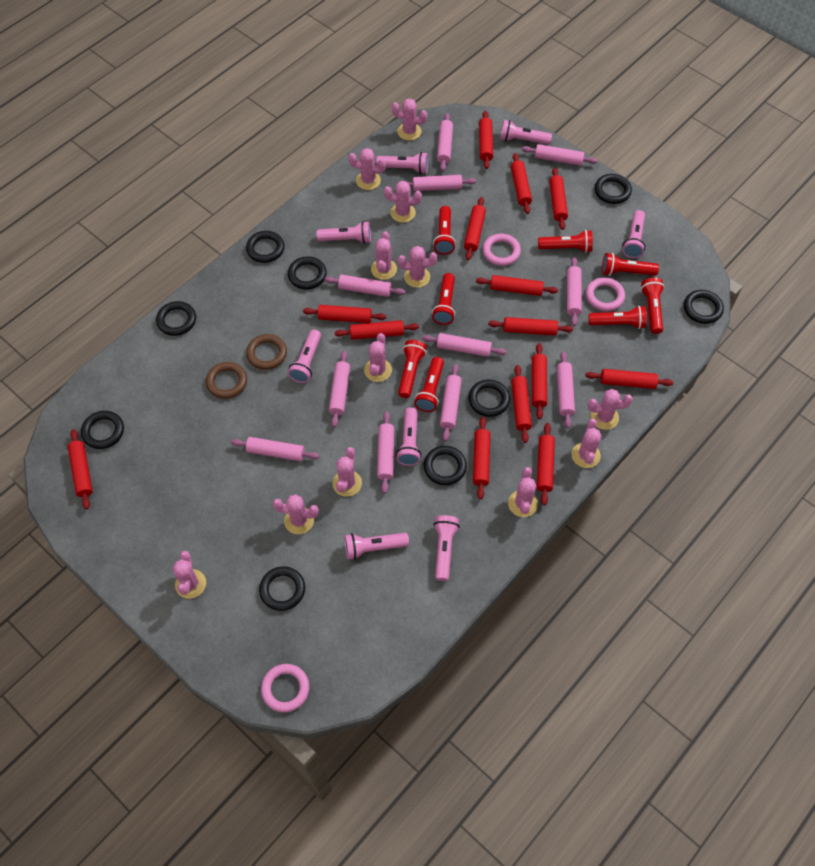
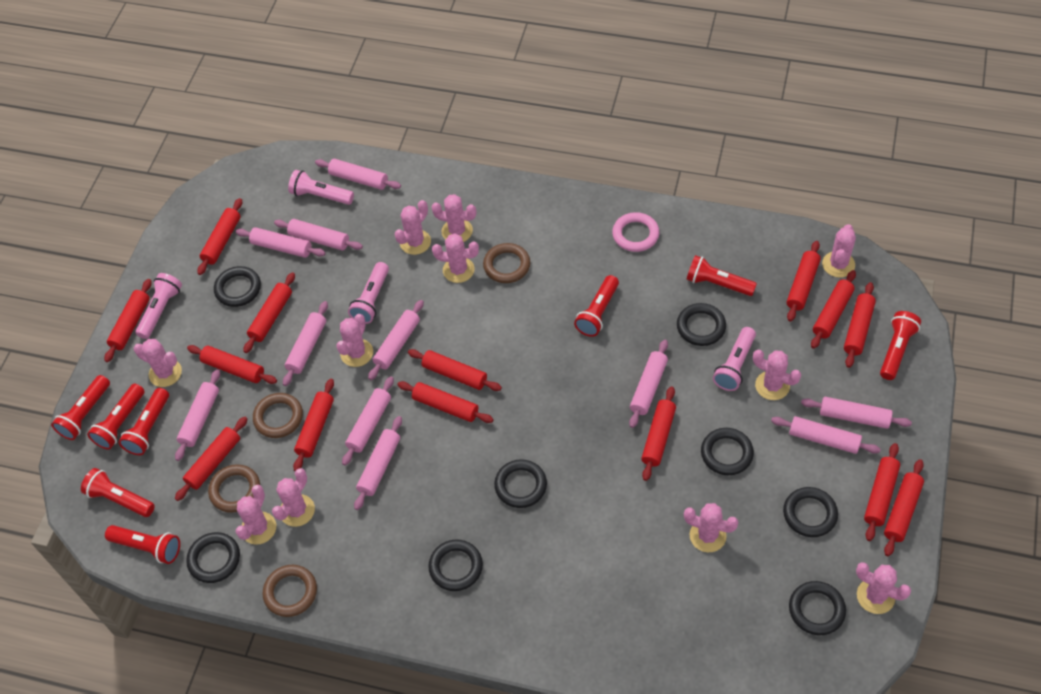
black ring: 9 -> 8
brown ring: 2 -> 4
pink cactus: 12 -> 11
pink flashlight: 8 -> 4
pink ring: 3 -> 1

